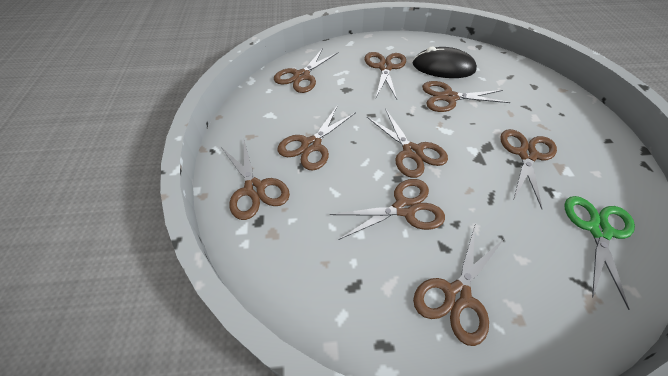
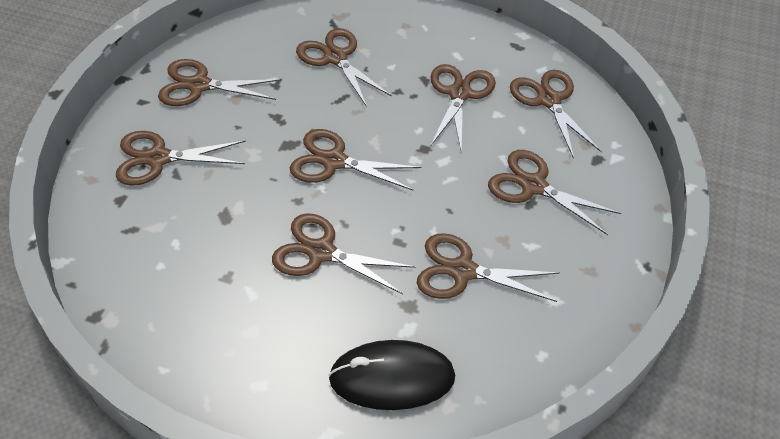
green scissors: 1 -> 0

